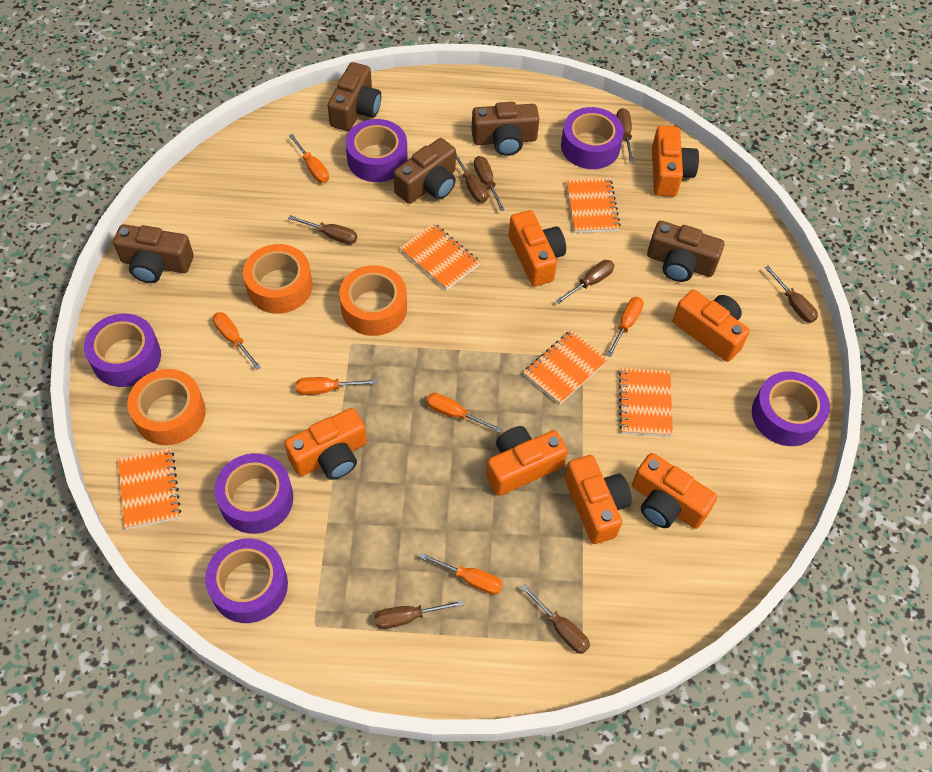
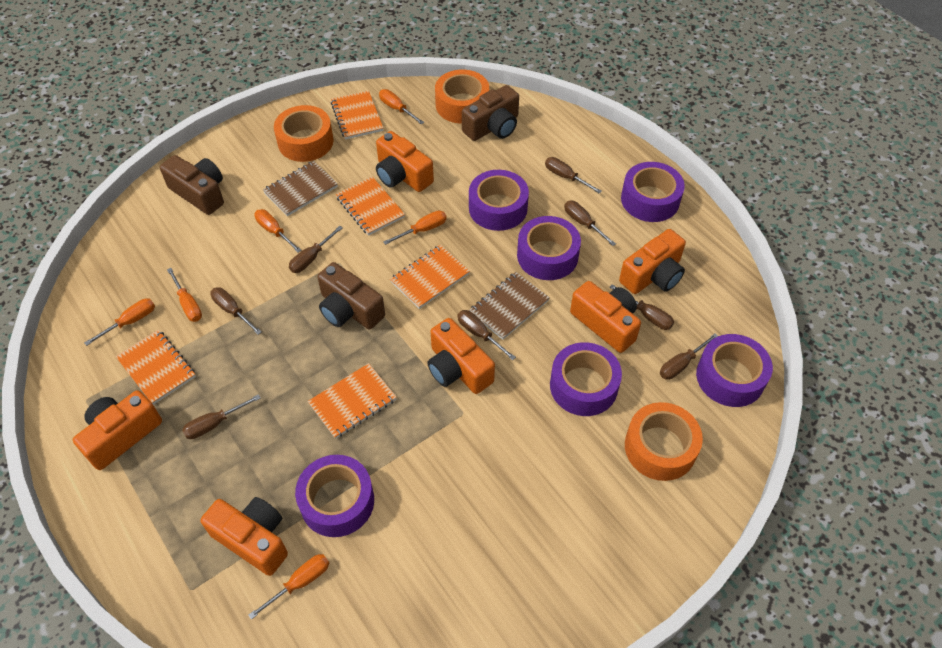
brown camera: 5 -> 3
brown notebook: 0 -> 2
orange camera: 7 -> 6

